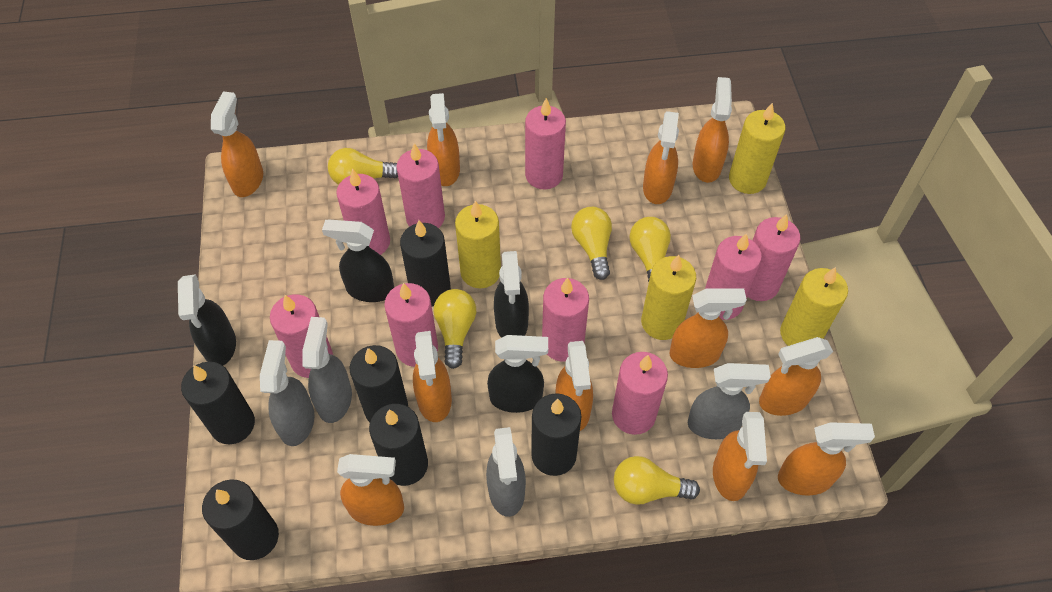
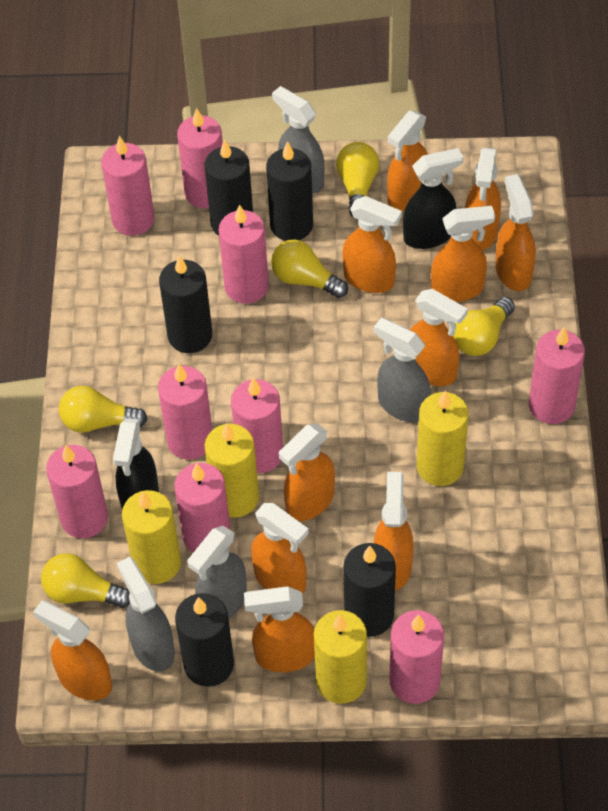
black candle: 6 -> 5
black spray bottle: 4 -> 2

